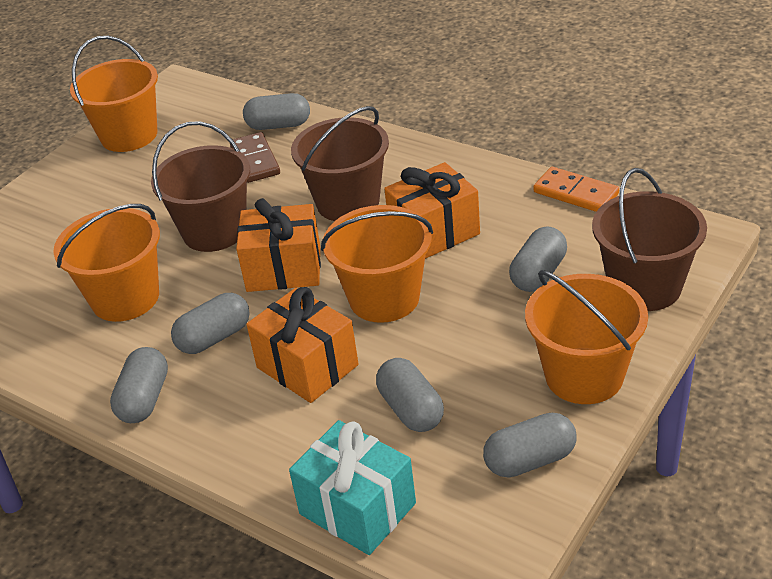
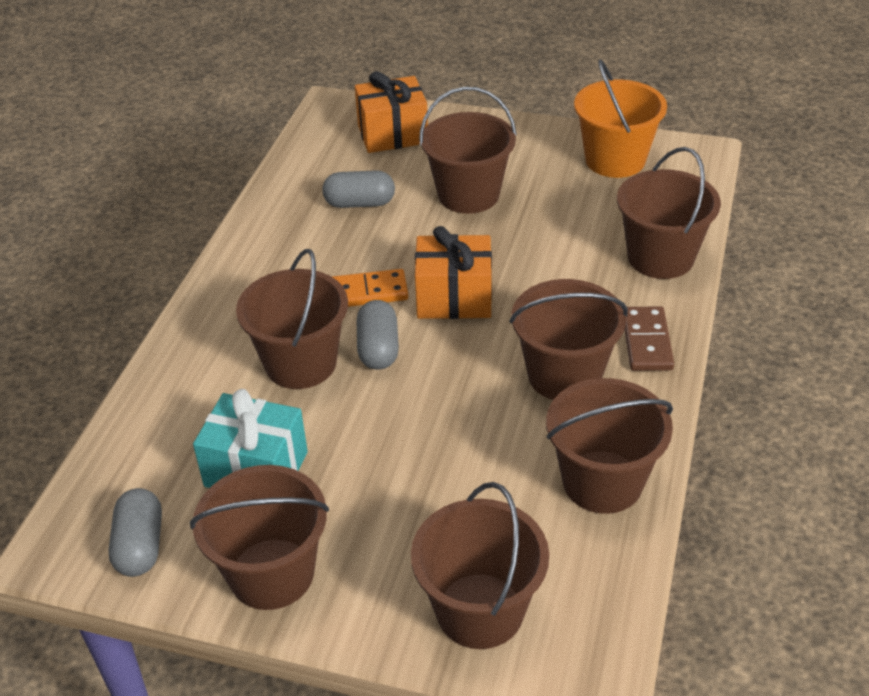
brown bucket: 3 -> 7
grey capsule: 6 -> 3
orange bucket: 4 -> 1
orange gift: 3 -> 2

